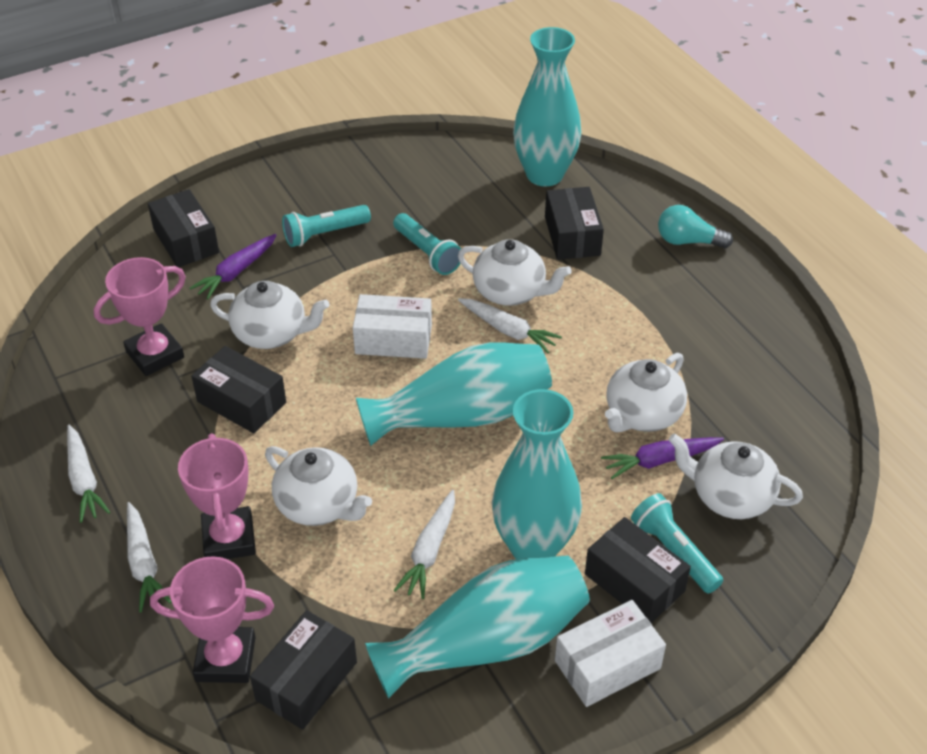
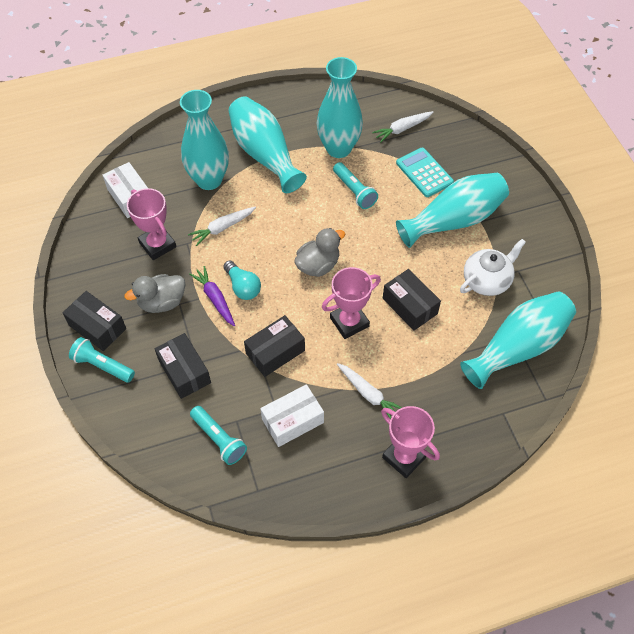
black box: 5 -> 4
grey duck: 0 -> 2
purple carrot: 2 -> 1
turquoise calculator: 0 -> 1
turquoise vase: 4 -> 5
white carrot: 4 -> 3
white teapot: 5 -> 1

